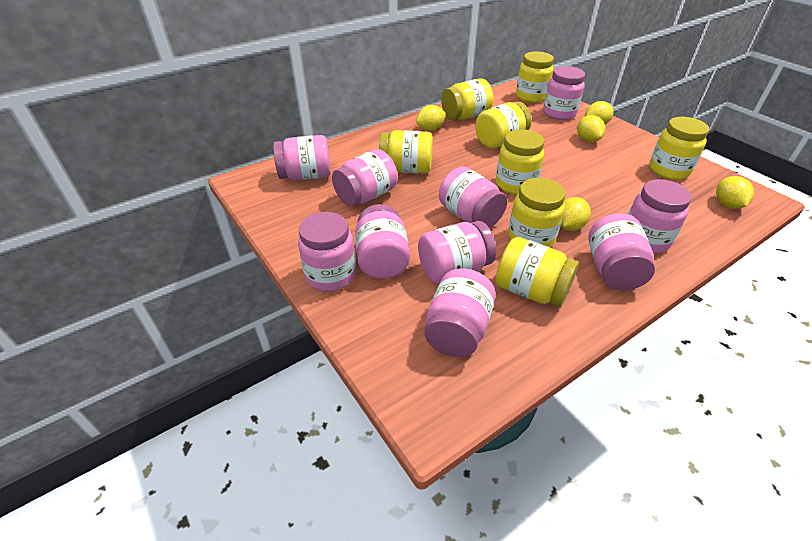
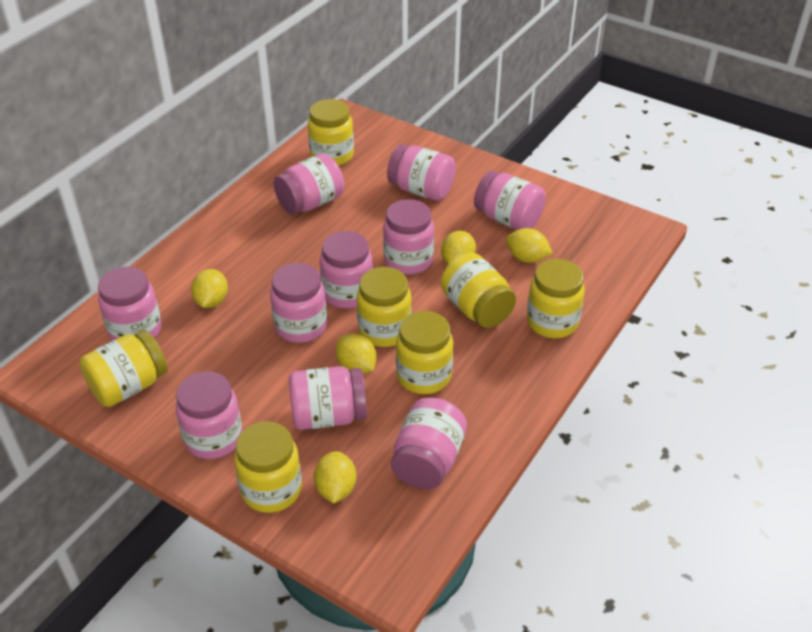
yellow jar: 8 -> 7

